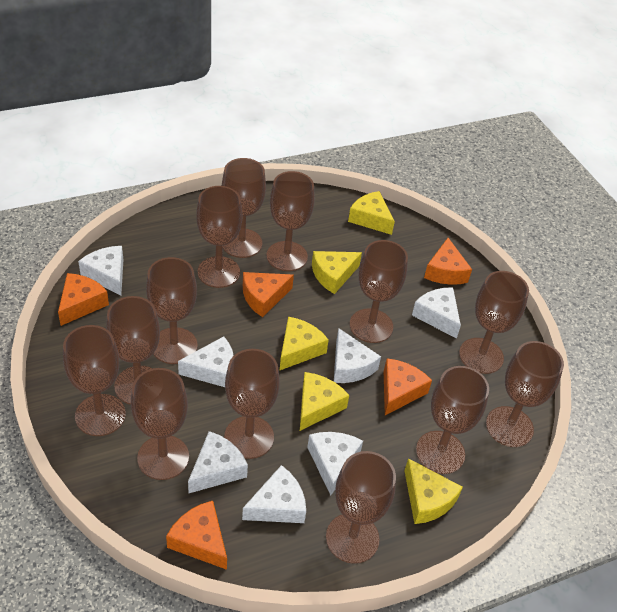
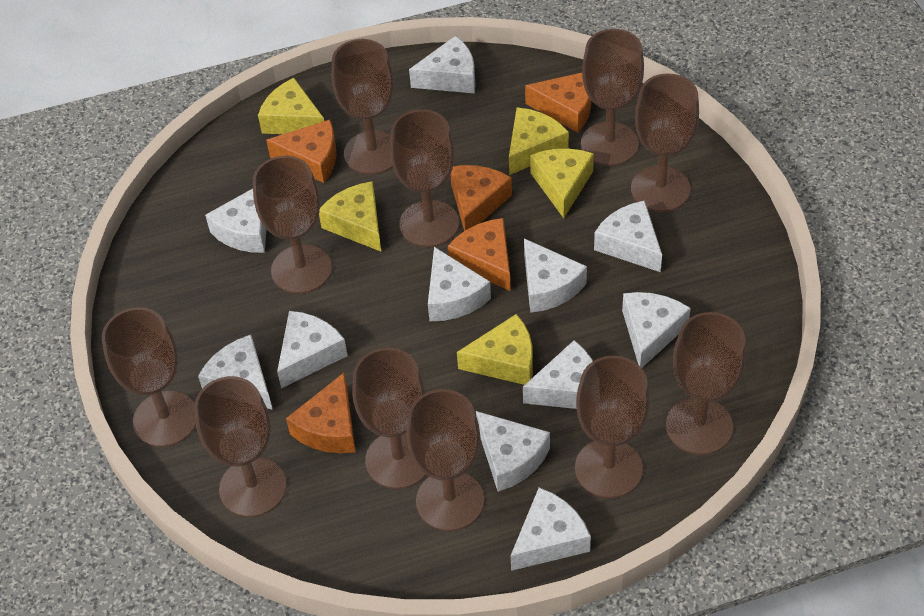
brown goblet: 13 -> 11
white cheese: 7 -> 11

